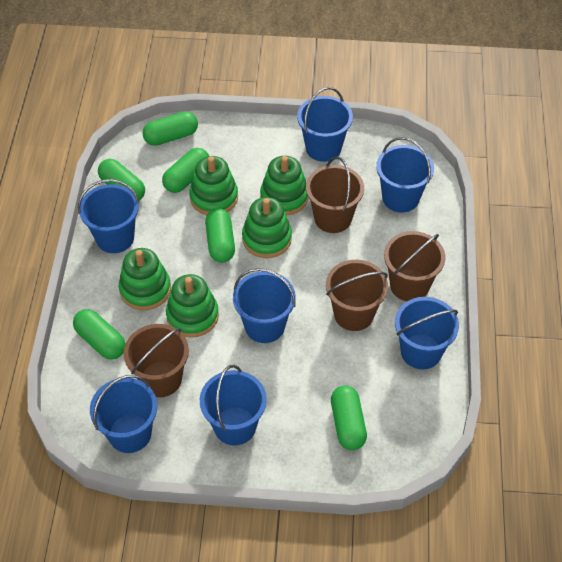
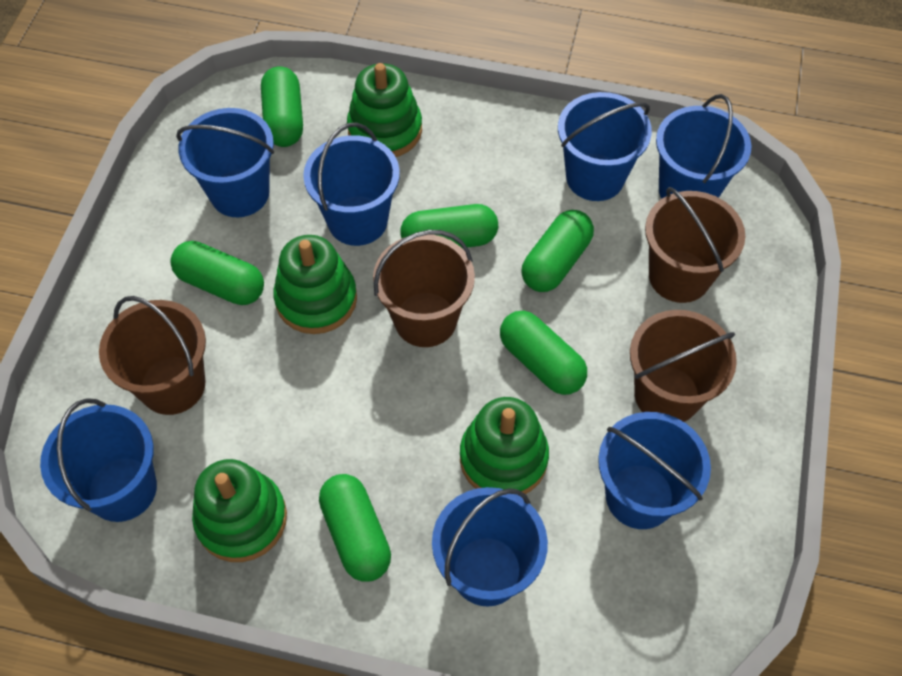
green stacking toy: 5 -> 4

